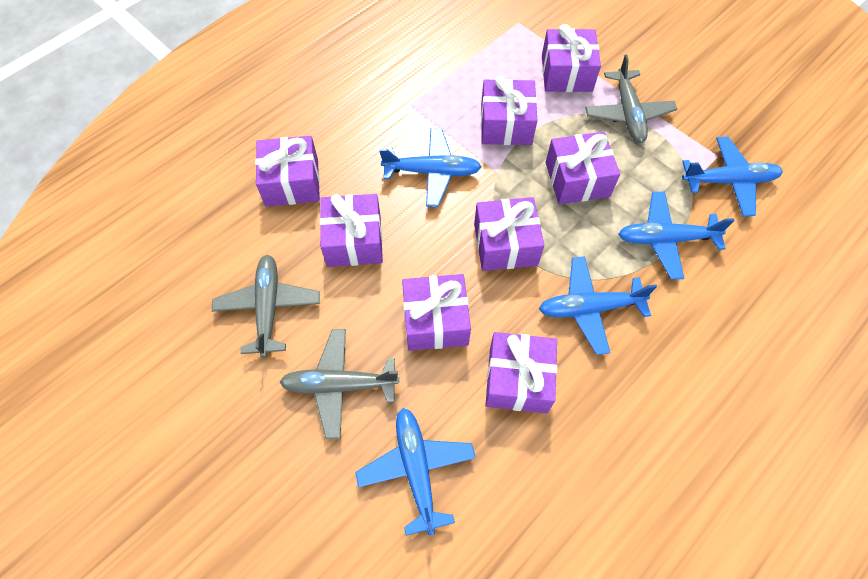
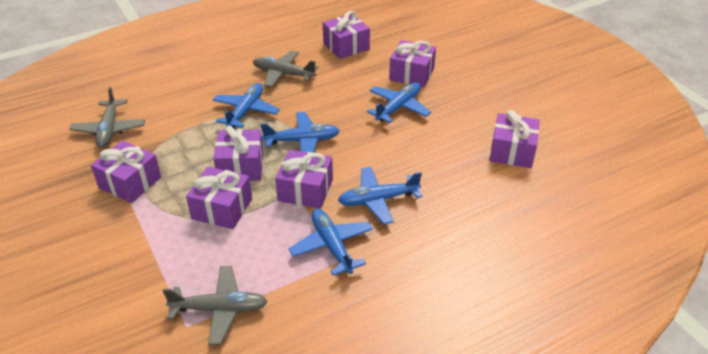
purple gift: 8 -> 7

